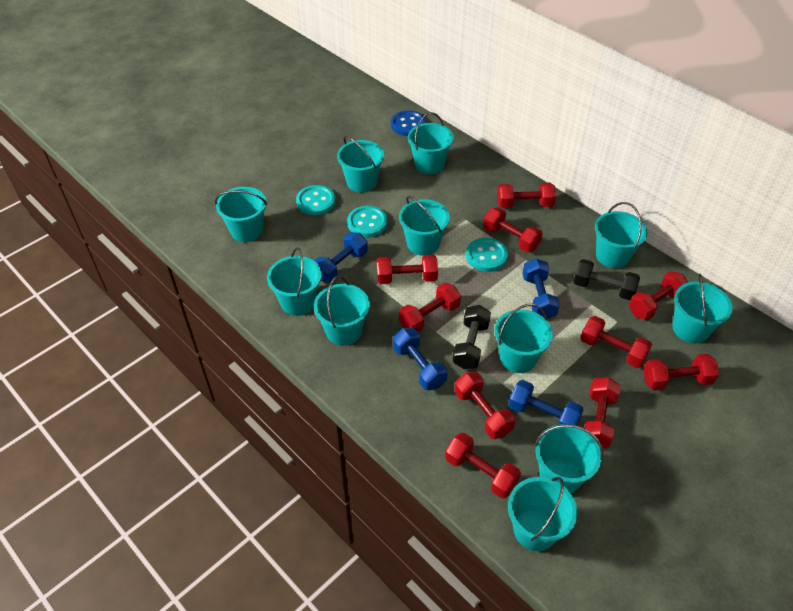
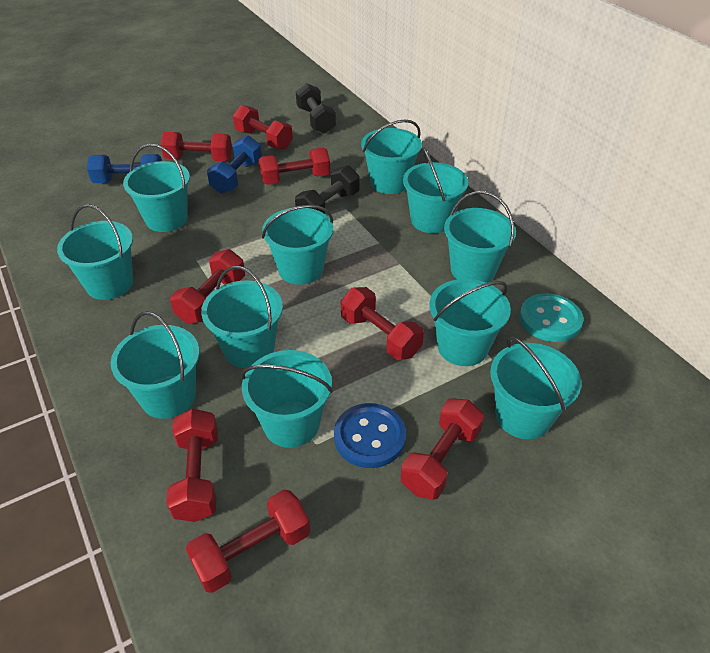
blue dumbbell: 4 -> 2
red dumbbell: 10 -> 8
turquoise button: 3 -> 1

